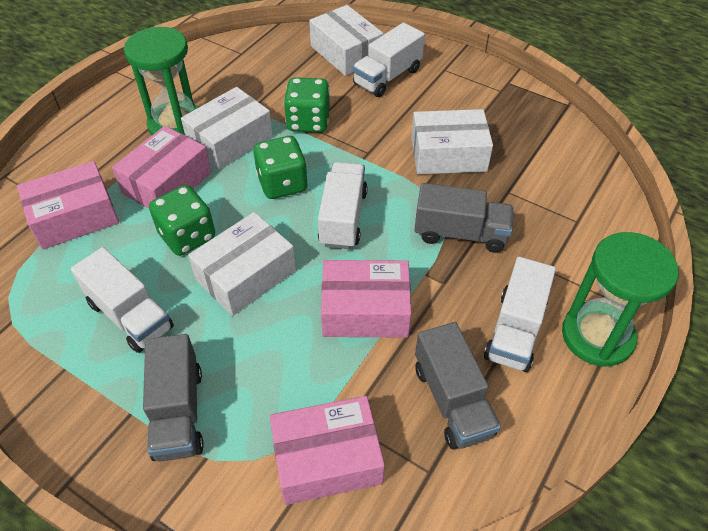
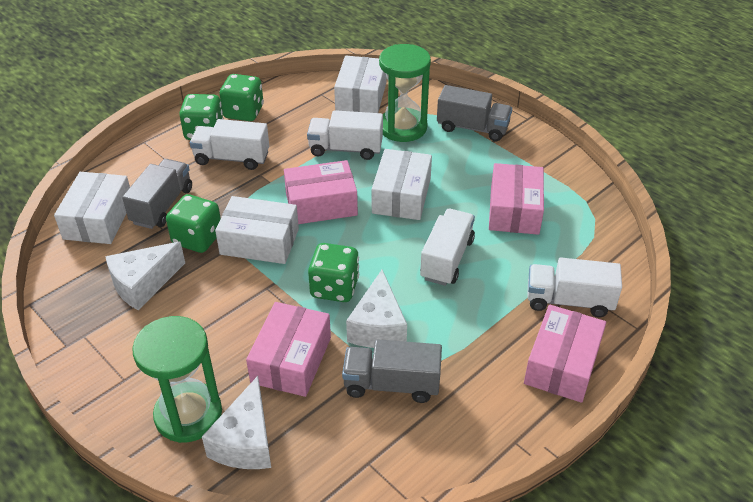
green dice: 3 -> 4
white cheese: 0 -> 3

